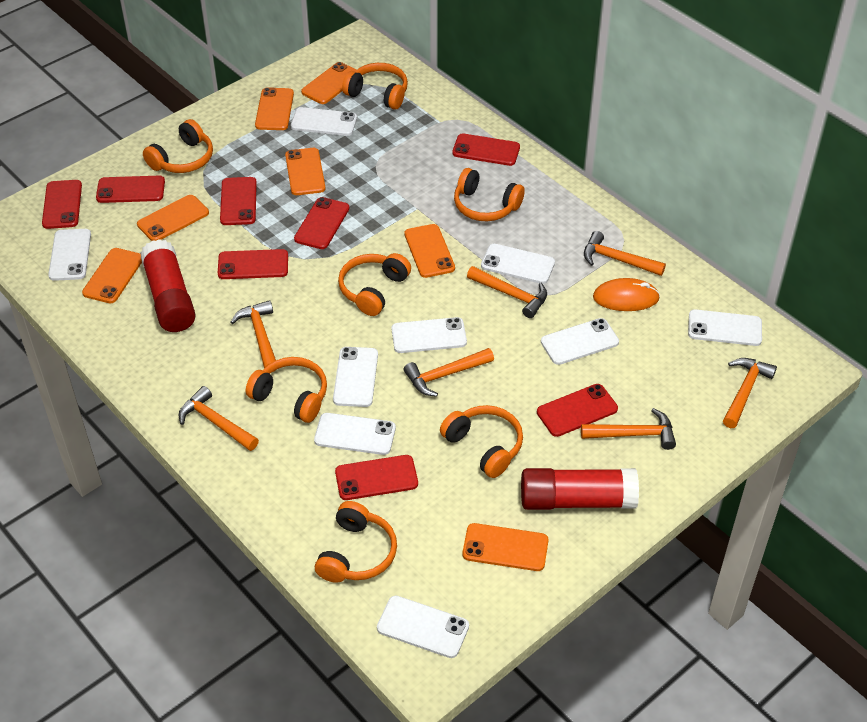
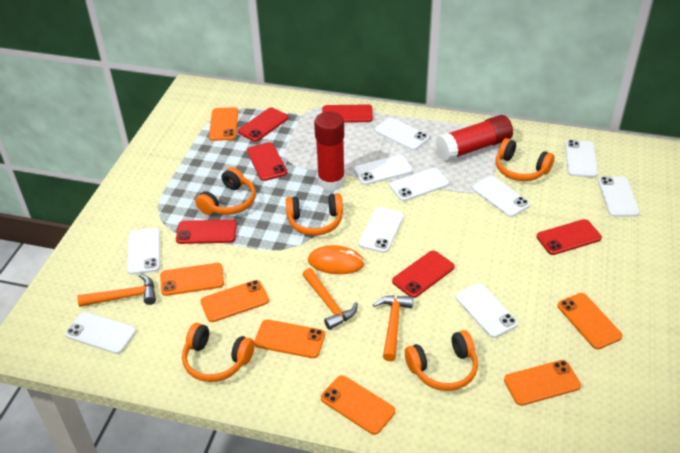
orange hammer: 7 -> 3
orange headphones: 7 -> 5
red phone: 8 -> 6
white phone: 9 -> 10

